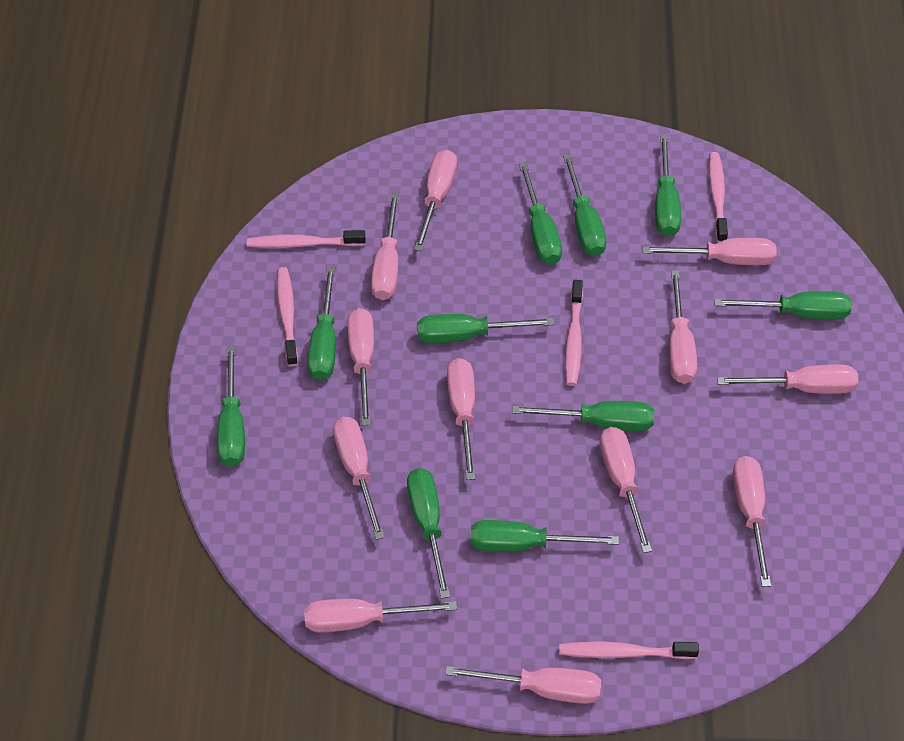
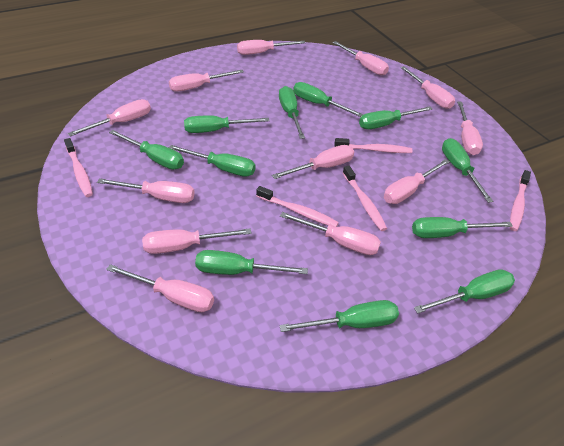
green screwdriver: 10 -> 11

